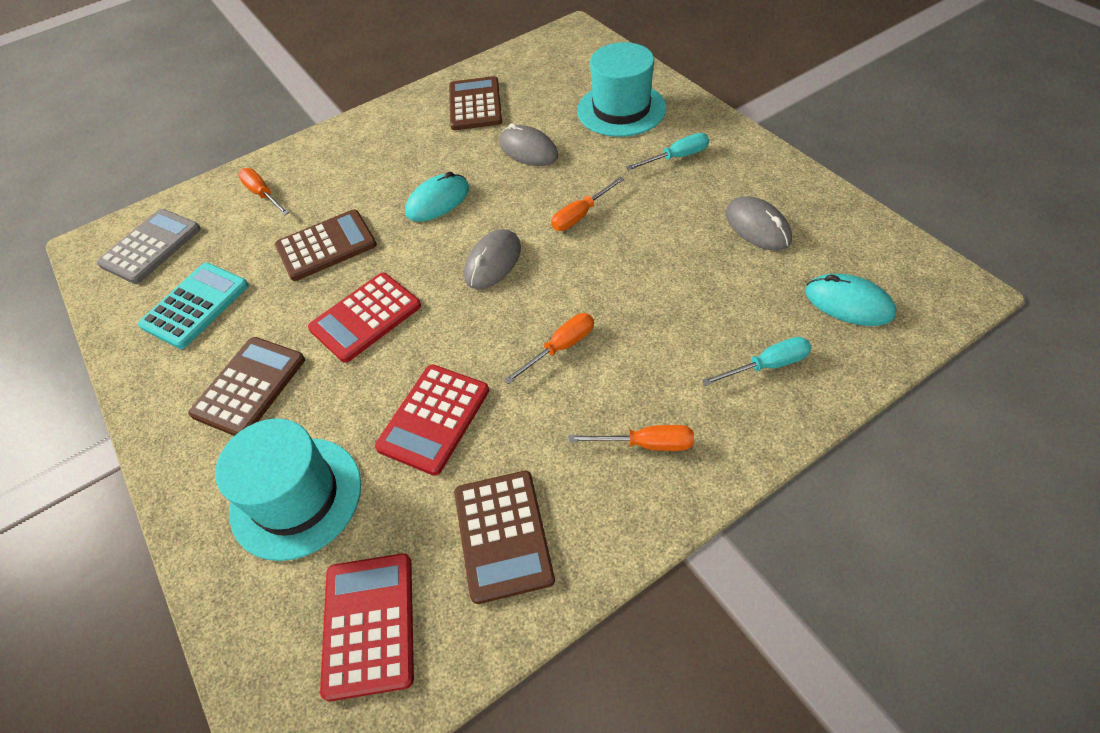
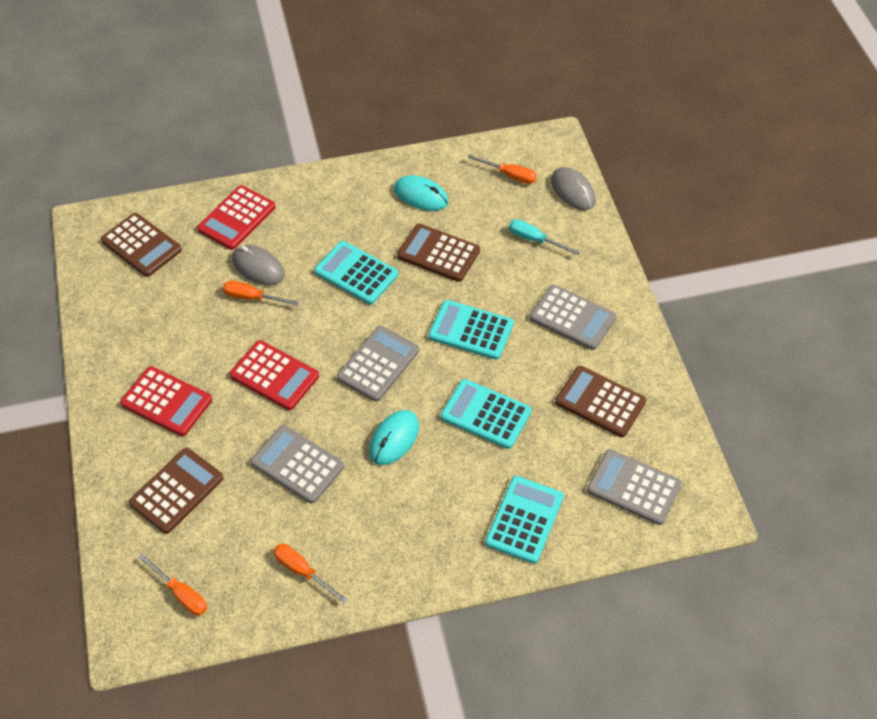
grey calculator: 1 -> 4
grey mouse: 3 -> 2
turquoise calculator: 1 -> 4
turquoise hat: 2 -> 0
turquoise screwdriver: 2 -> 1

